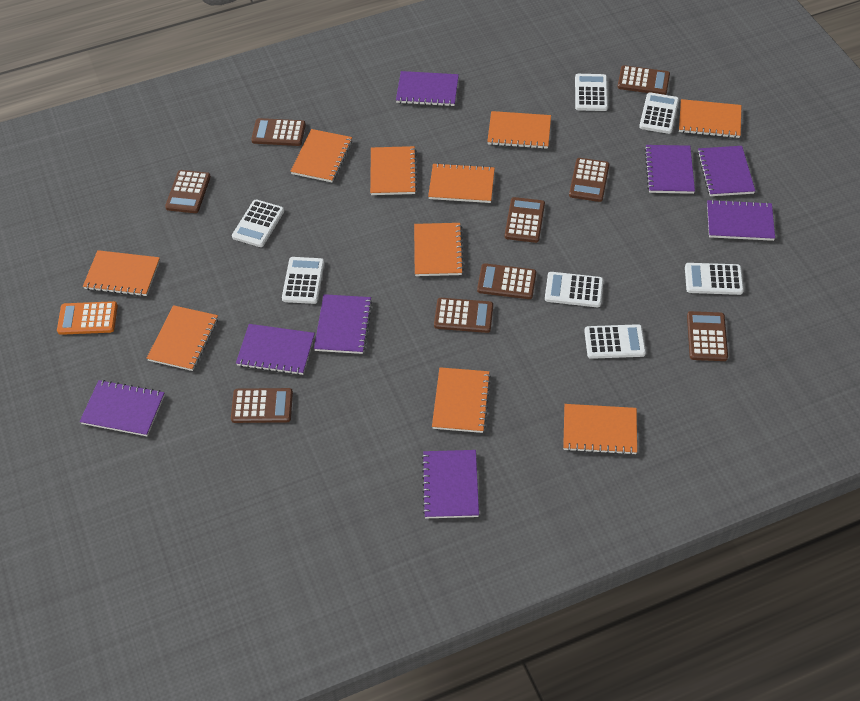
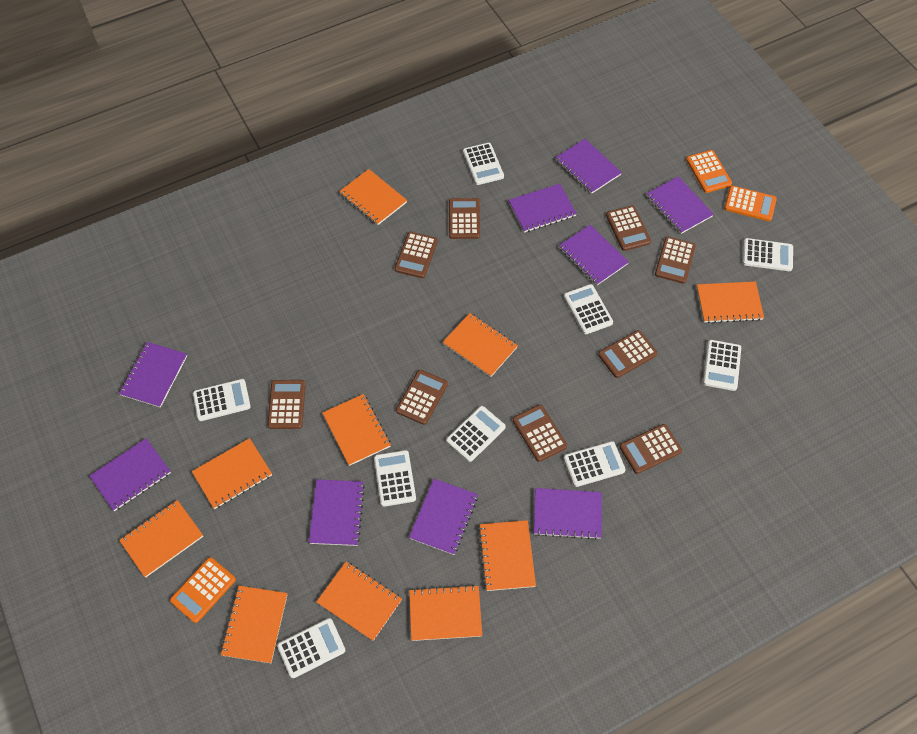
orange calculator: 1 -> 3
purple notebook: 8 -> 9
white calculator: 7 -> 9

